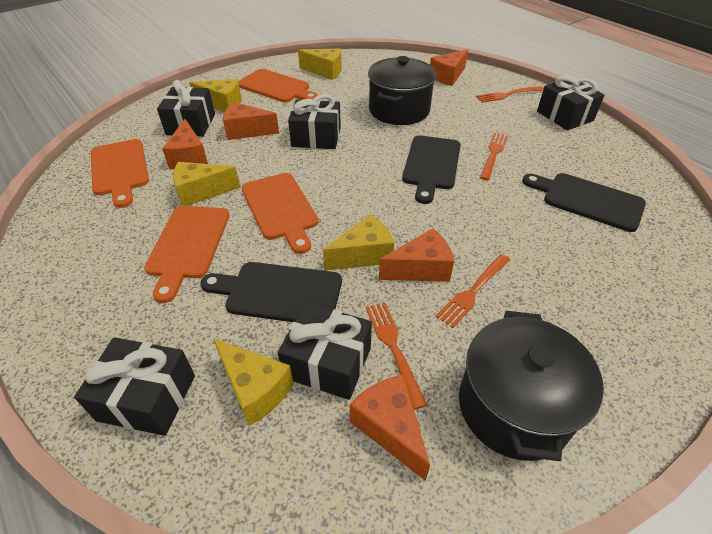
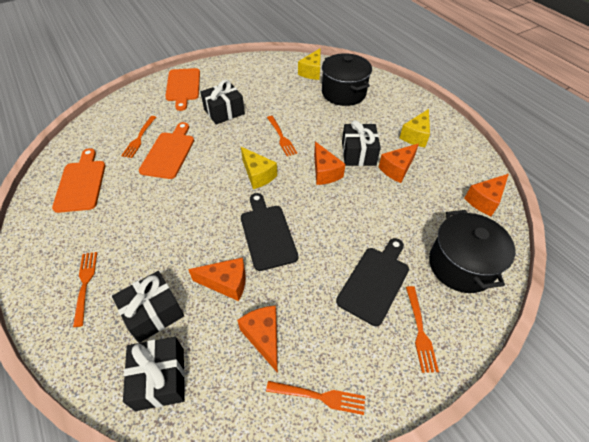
black cutting board: 3 -> 2
black gift: 5 -> 4
orange cutting board: 4 -> 3
orange fork: 4 -> 5
yellow cheese: 5 -> 3

